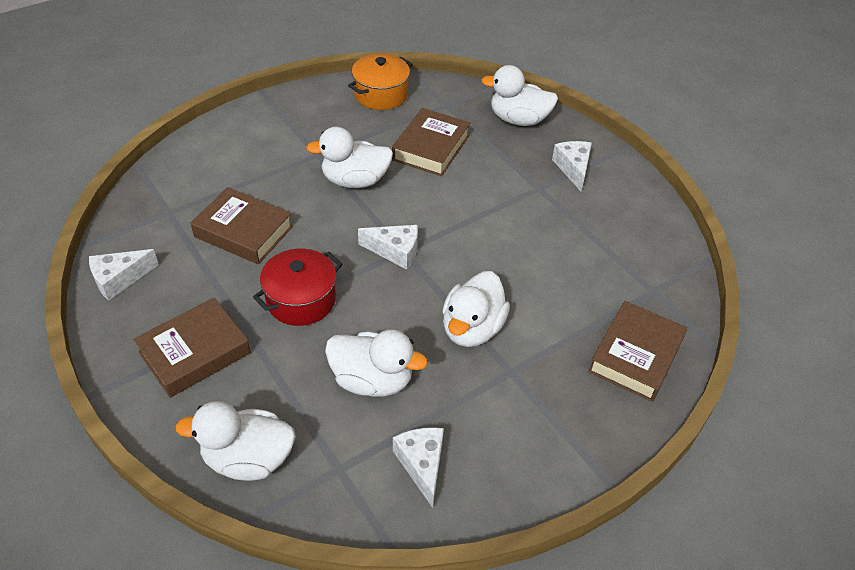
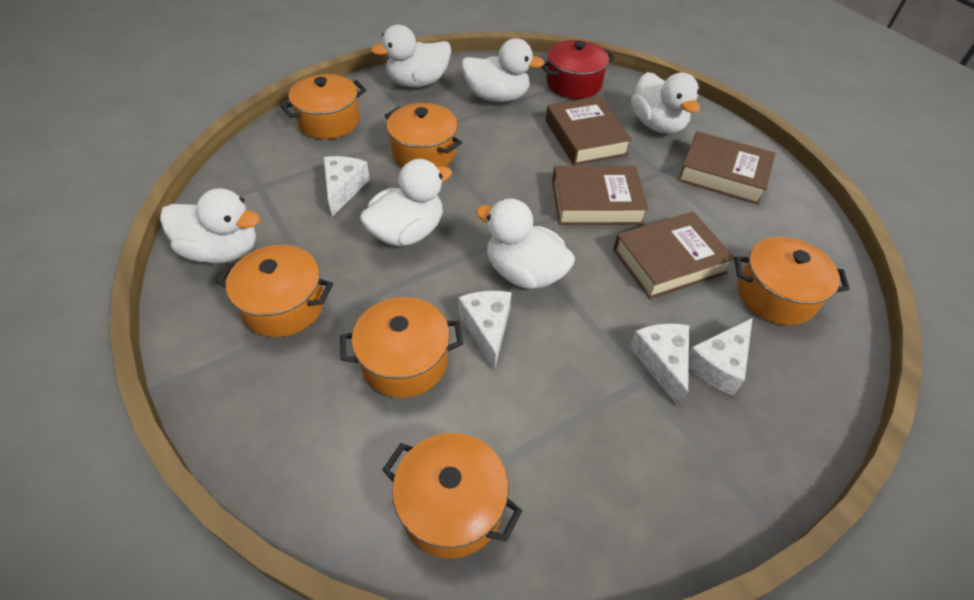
orange pot: 1 -> 6
white duck: 5 -> 6

